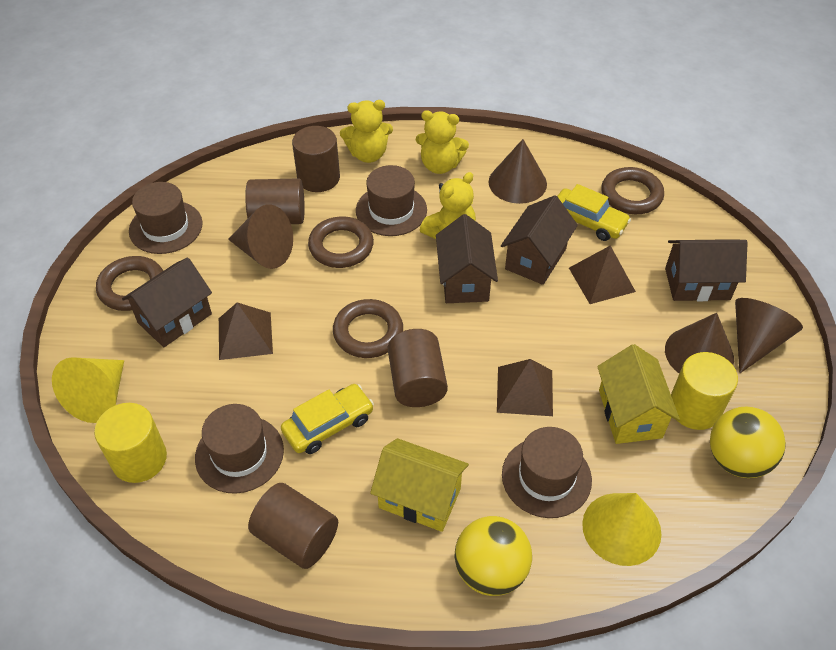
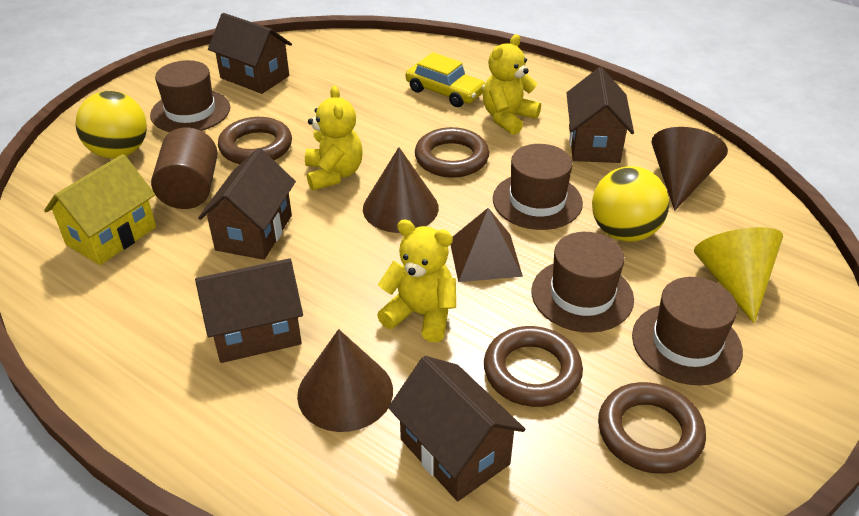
brown cone: 4 -> 3
brown cylinder: 4 -> 1
brown house: 4 -> 5
brown pyramid: 3 -> 1
yellow car: 2 -> 1
yellow cone: 2 -> 1
yellow cylinder: 2 -> 0
yellow house: 2 -> 1

